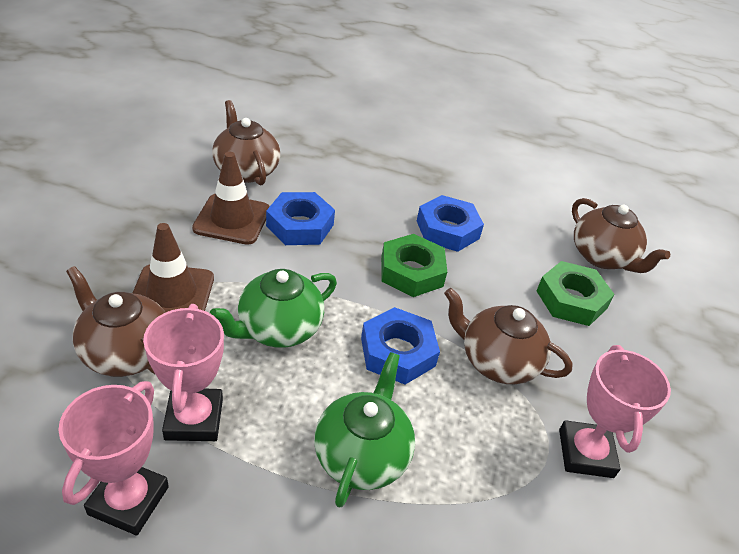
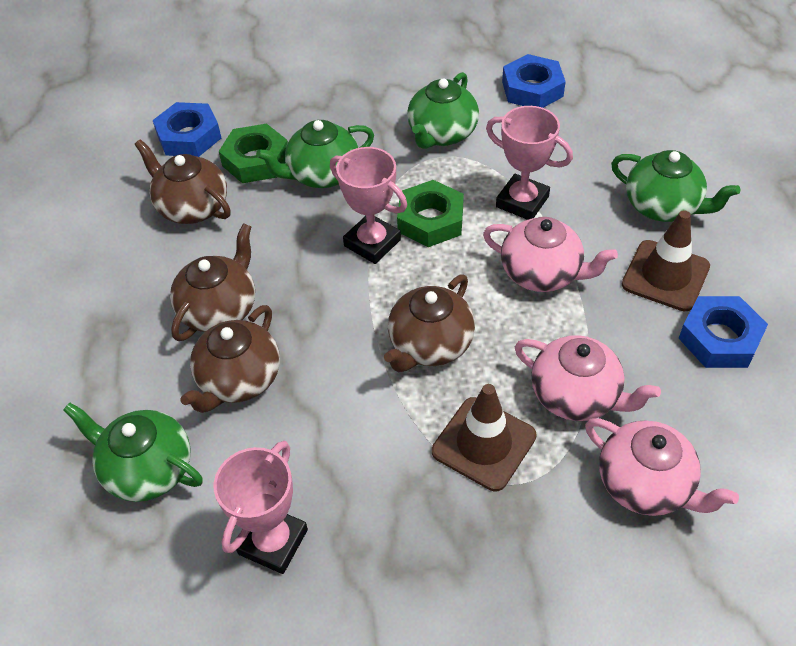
green teapot: 2 -> 4
pink teapot: 0 -> 3

